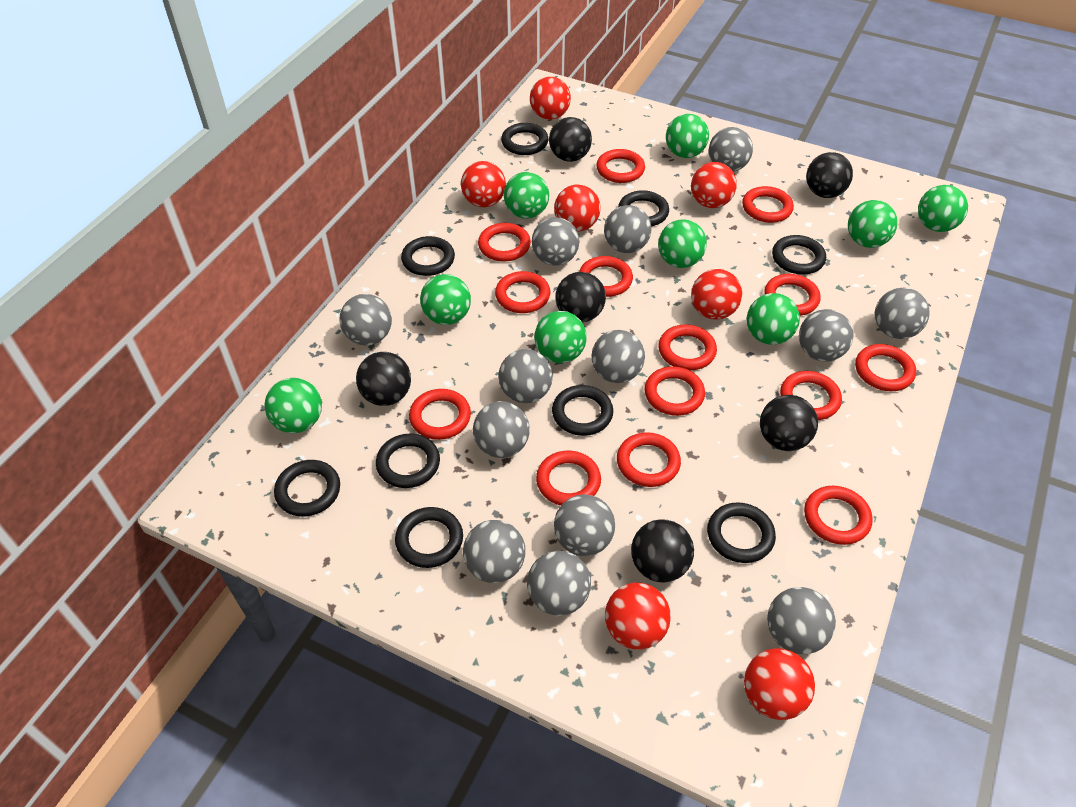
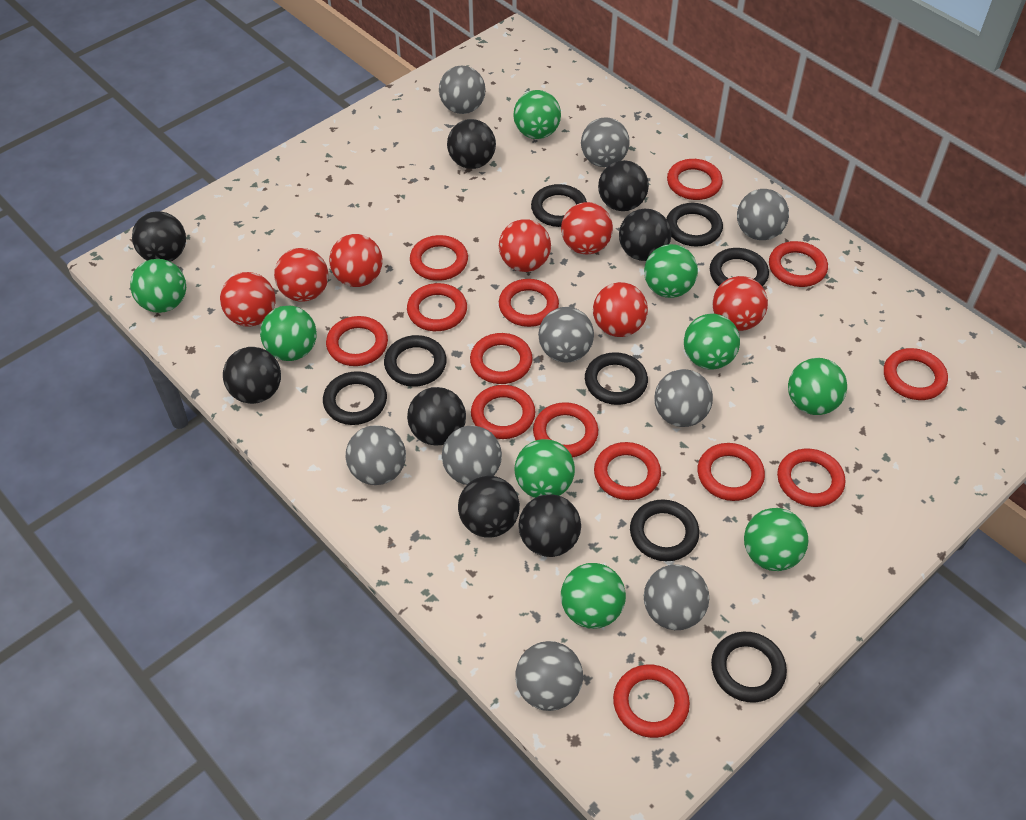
black ball: 6 -> 8
black ring: 9 -> 8
grey ball: 13 -> 9

